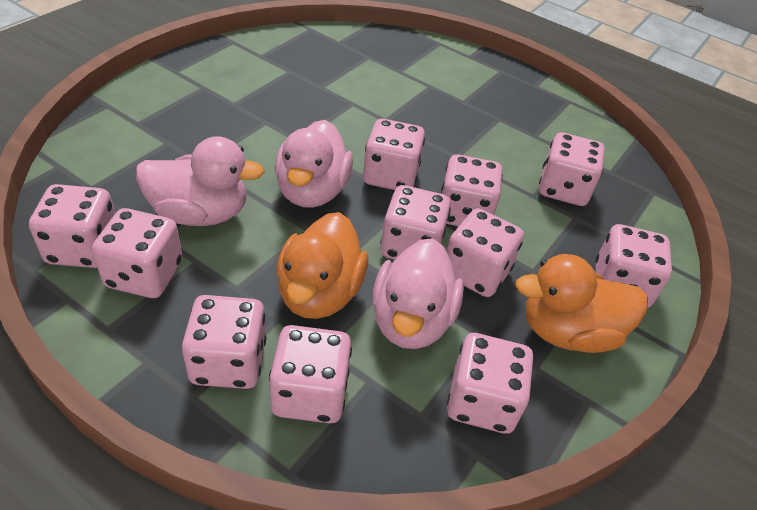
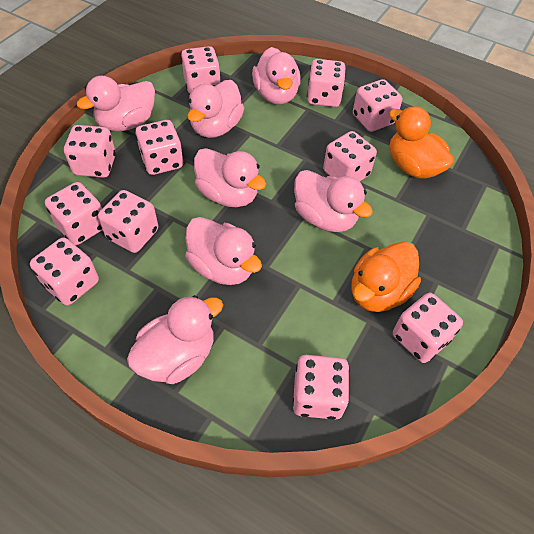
pink duck: 3 -> 7

